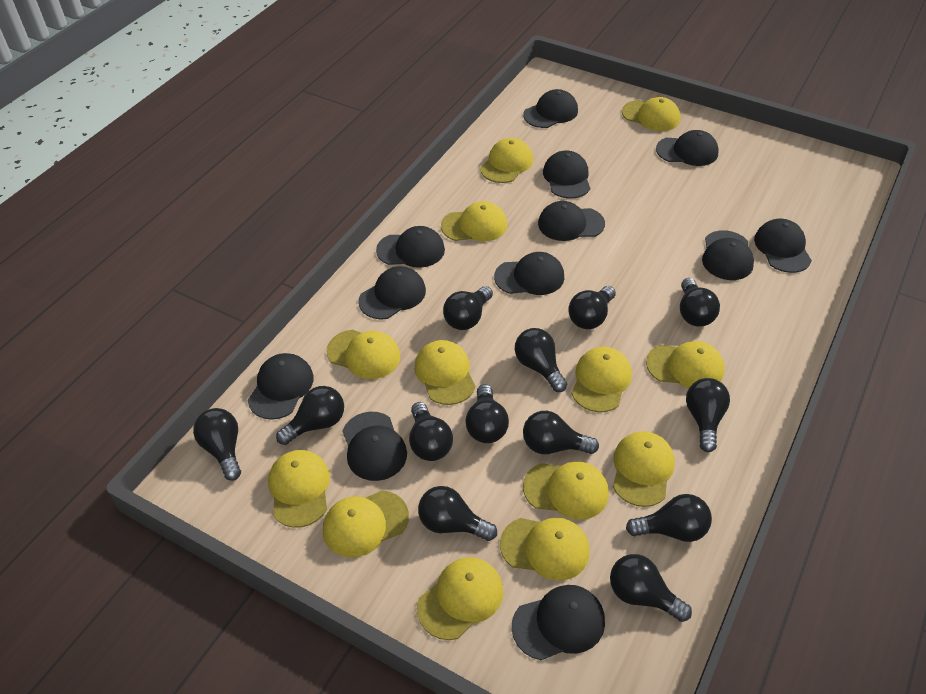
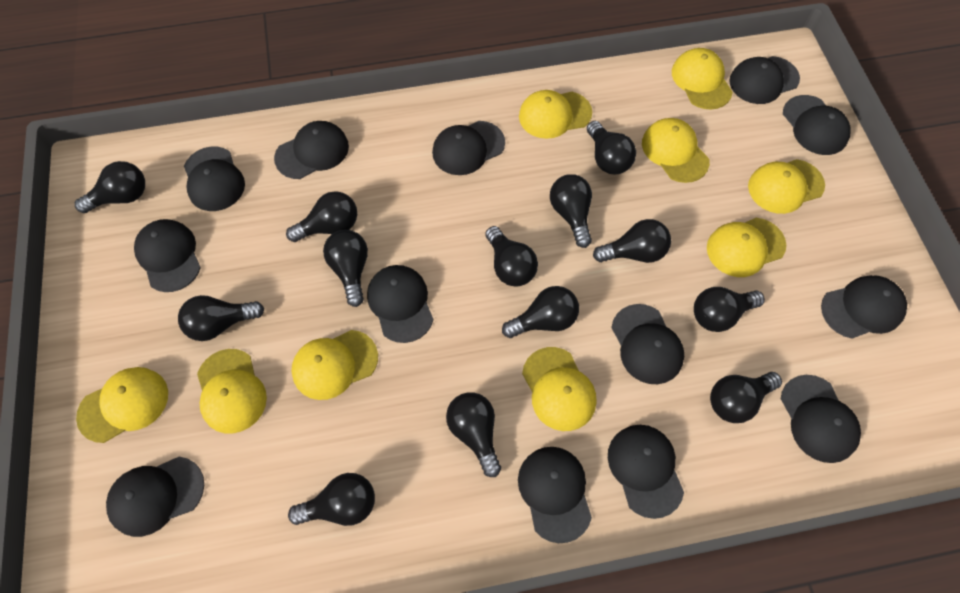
black cap: 12 -> 13
yellow cap: 13 -> 9

